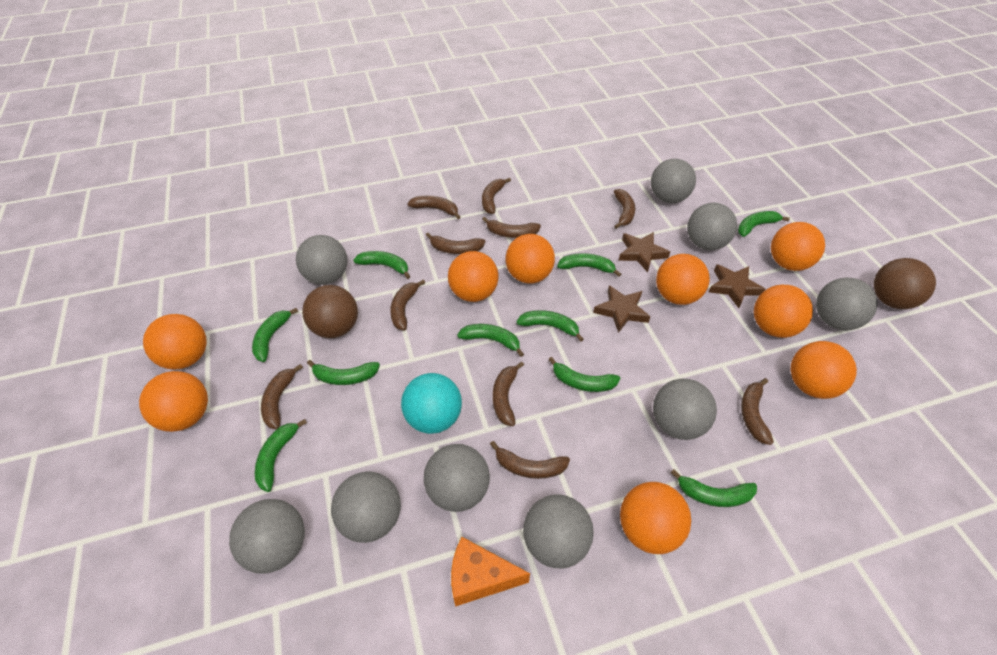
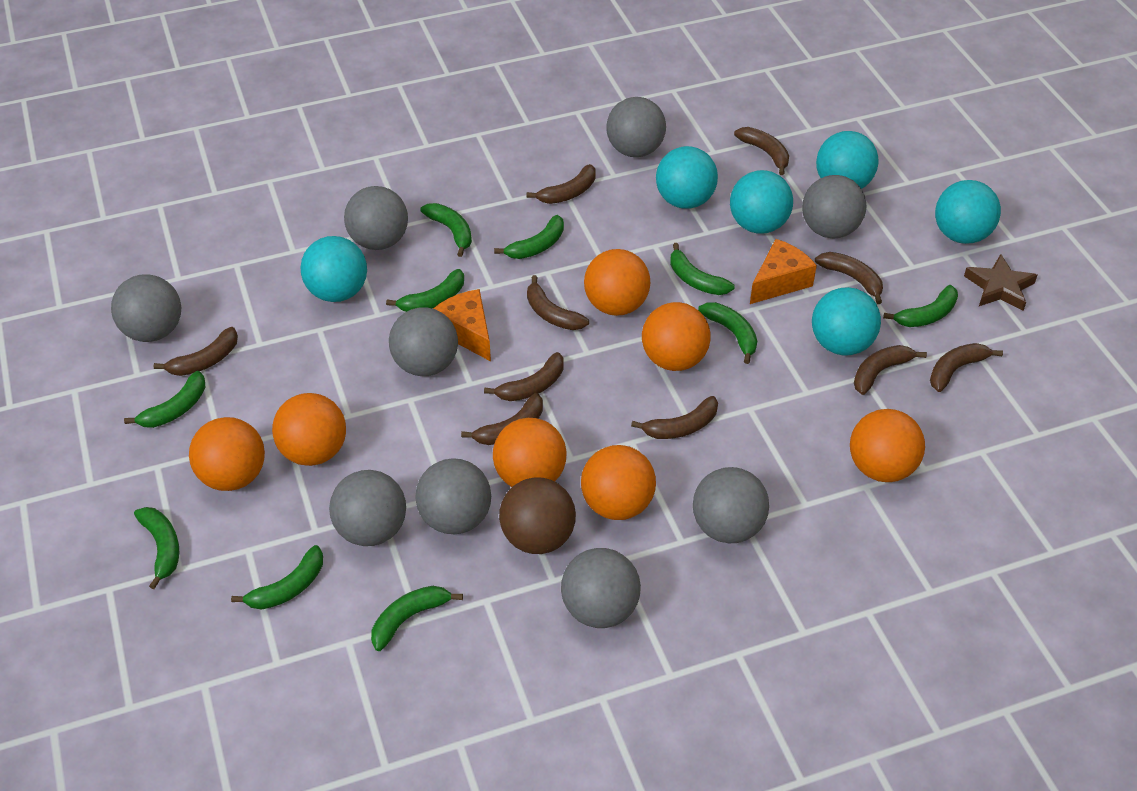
brown ball: 2 -> 1
brown star: 3 -> 1
orange ball: 9 -> 7
orange cheese: 1 -> 2
turquoise ball: 1 -> 6

